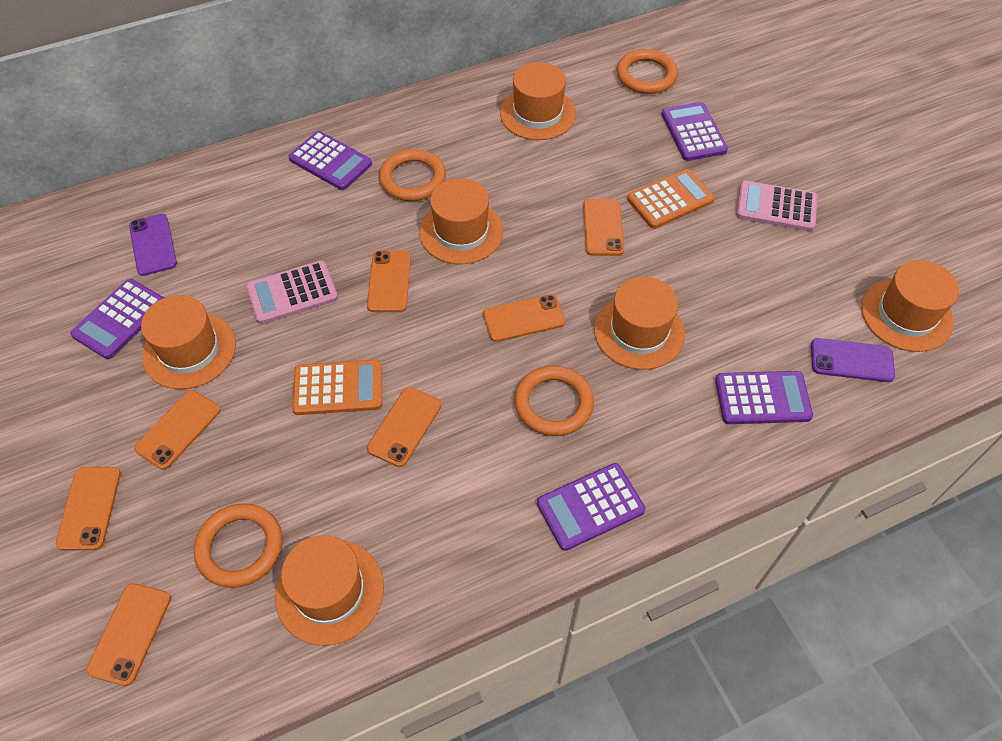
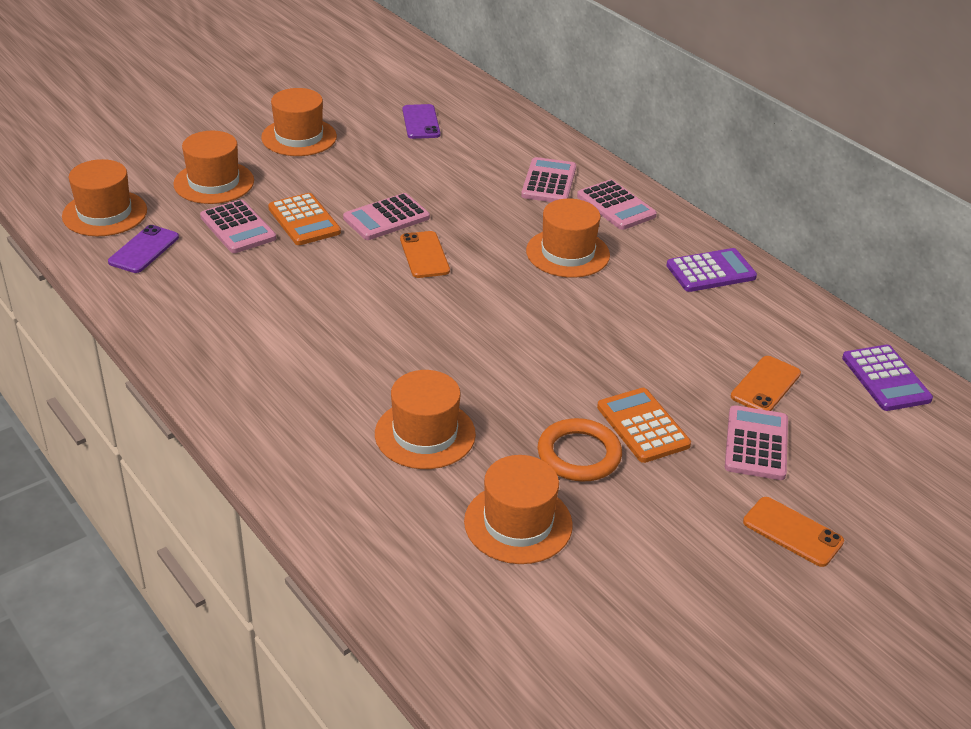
orange phone: 7 -> 3
orange ring: 4 -> 1
pink calculator: 2 -> 5
purple calculator: 5 -> 2

